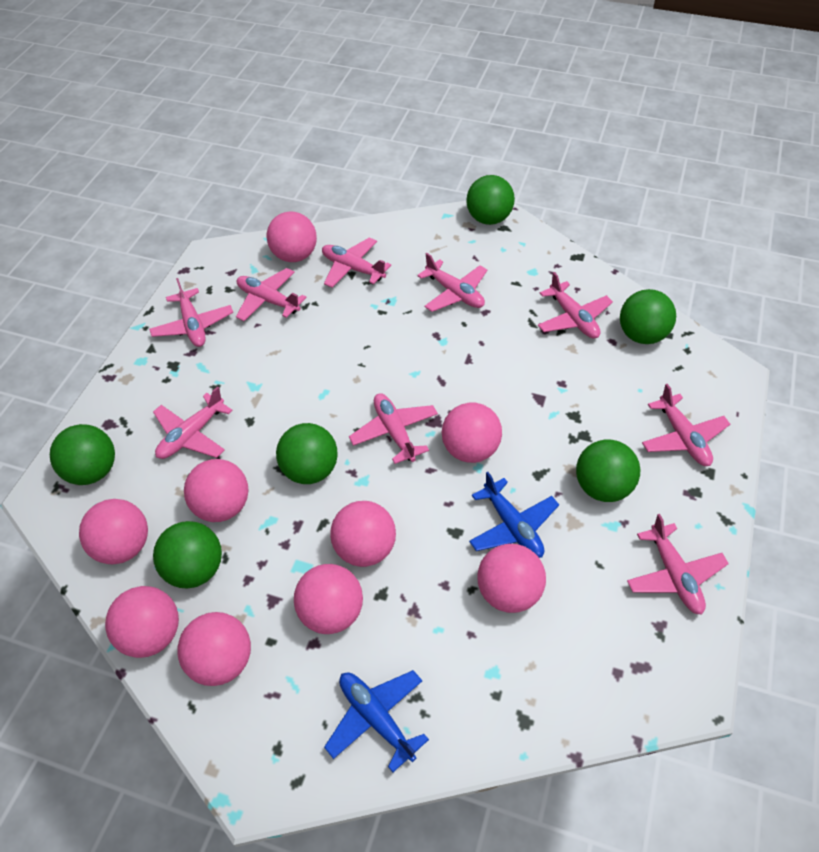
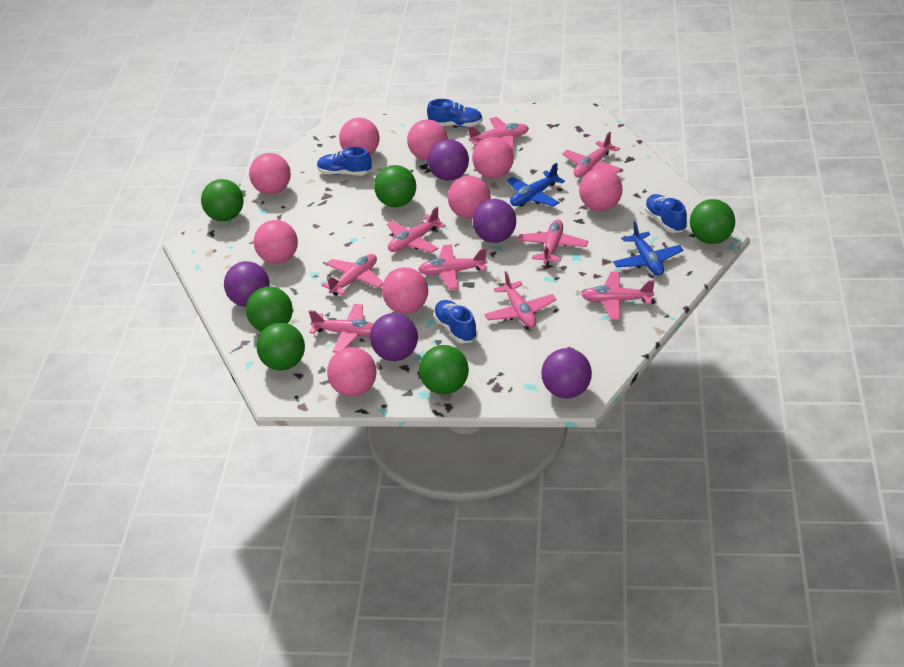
blue shoe: 0 -> 4
purple ball: 0 -> 5

